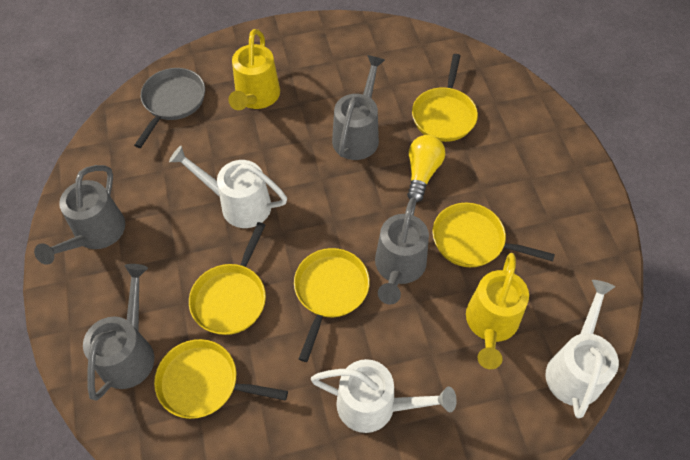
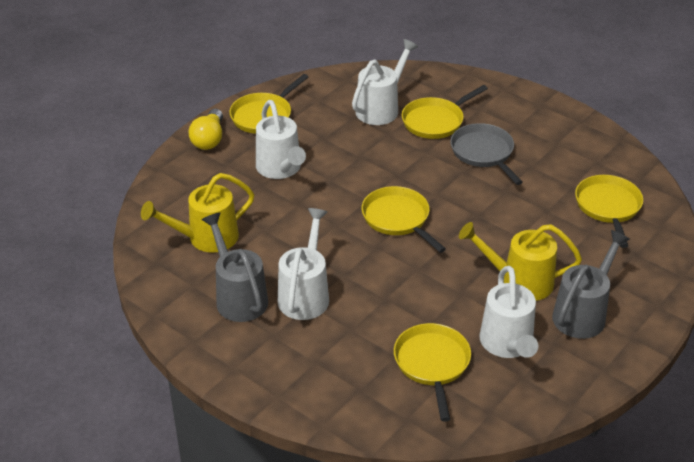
grey watering can: 4 -> 2
white watering can: 3 -> 4

